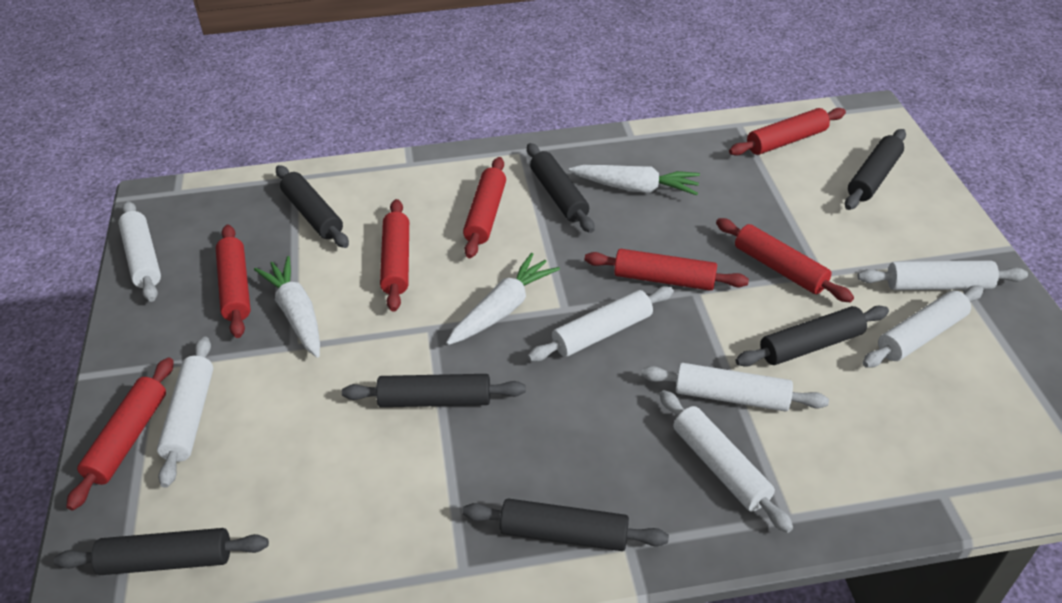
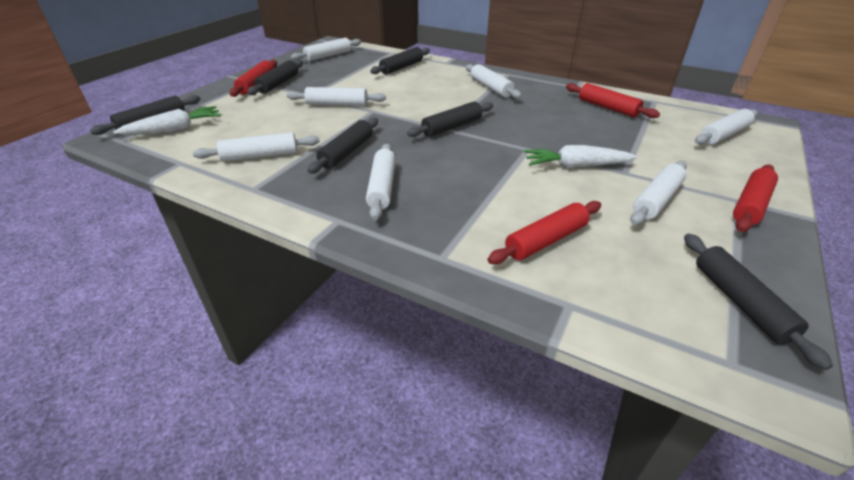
black rolling pin: 7 -> 6
red rolling pin: 7 -> 4
white carrot: 3 -> 2

